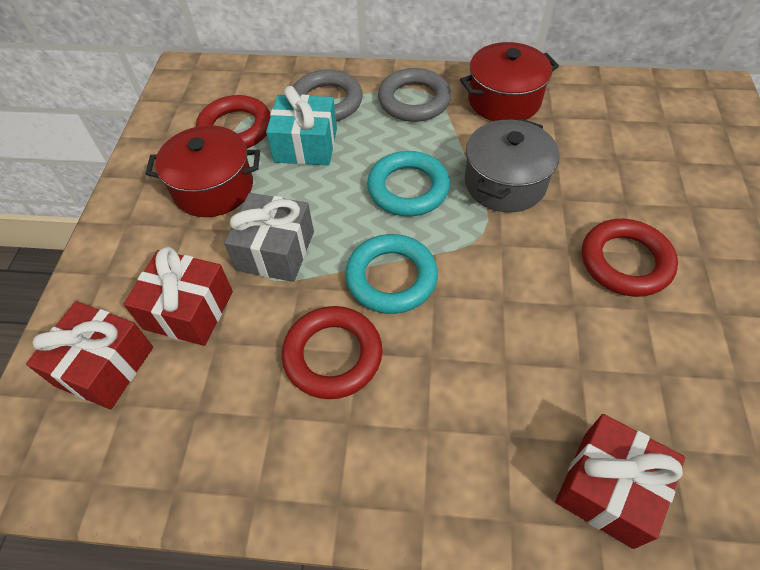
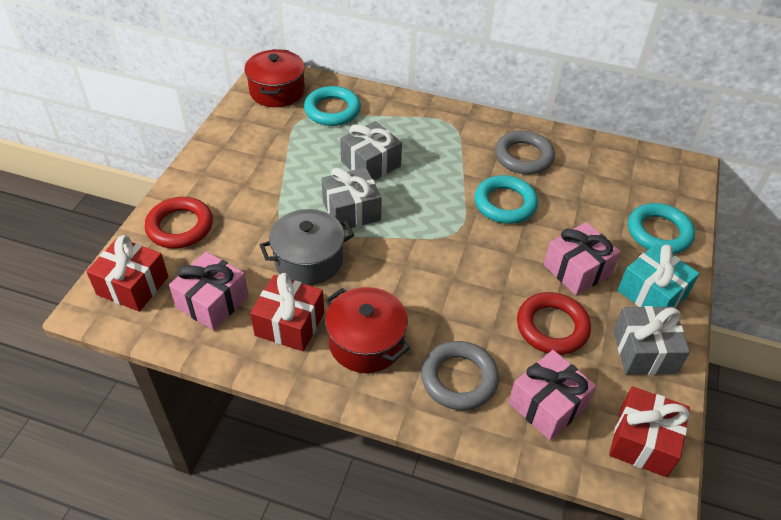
grey gift: 1 -> 3
pink gift: 0 -> 3
red ring: 3 -> 2
turquoise ring: 2 -> 3

